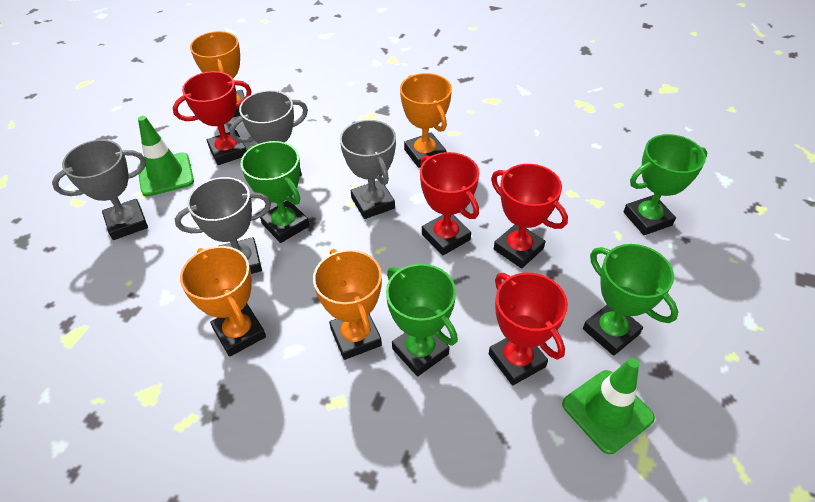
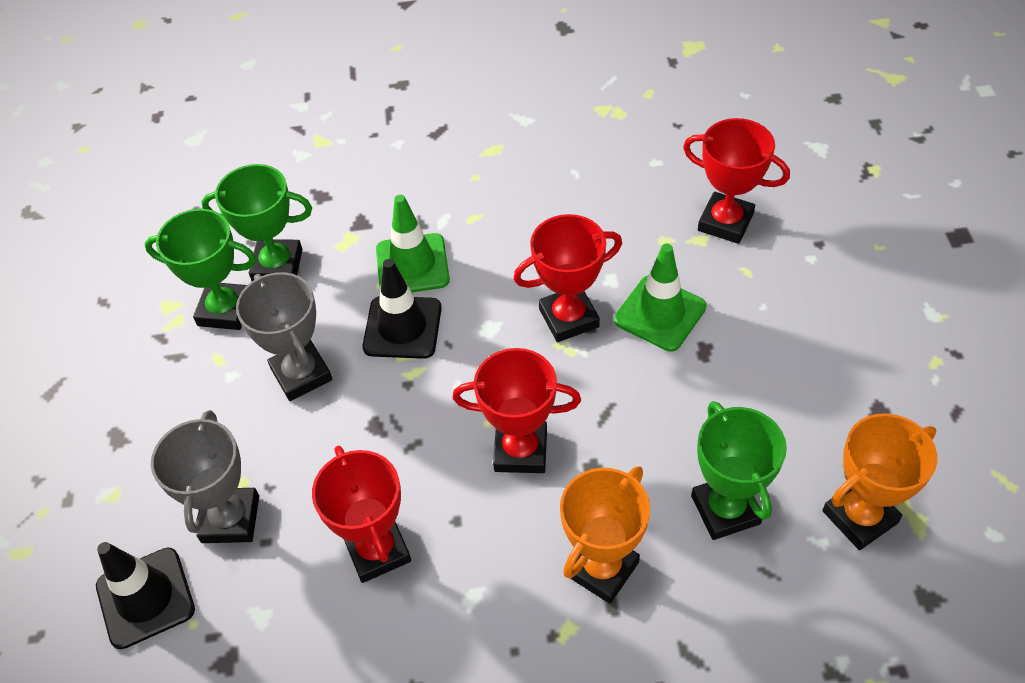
black traffic cone: 0 -> 2
green trophy: 4 -> 3
grey trophy: 4 -> 2
orange trophy: 4 -> 2

